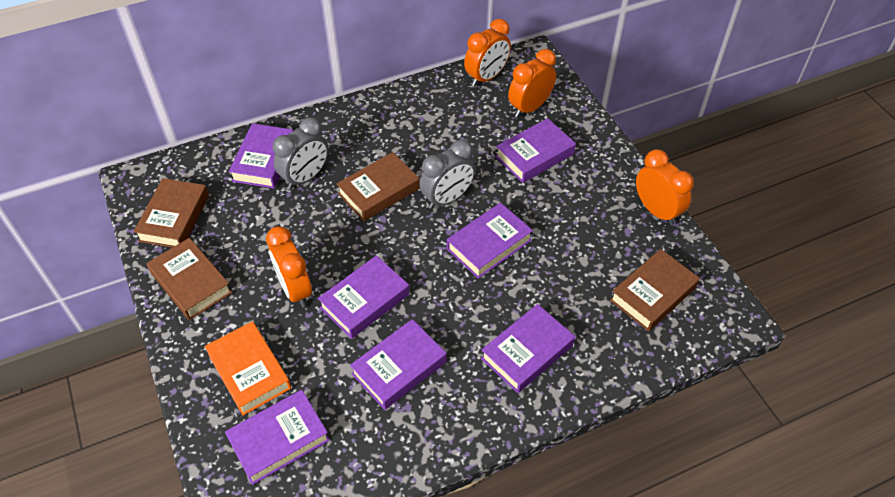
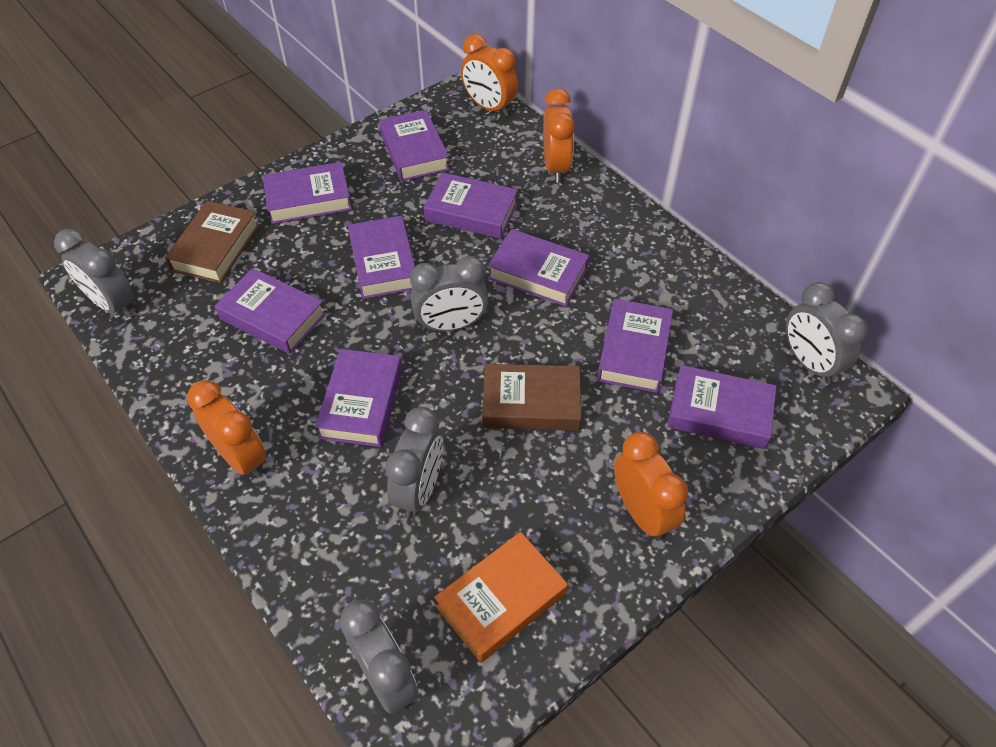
brown book: 4 -> 2
grey clock: 2 -> 5
purple book: 7 -> 9

